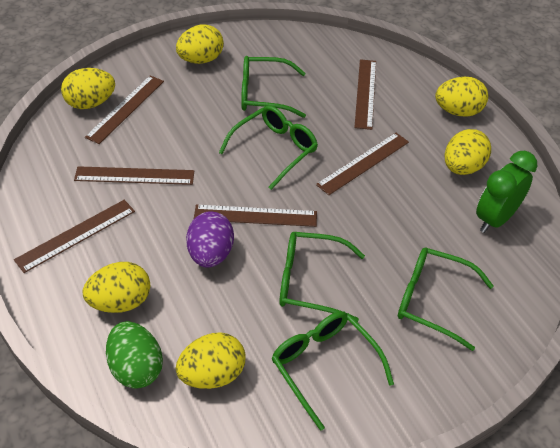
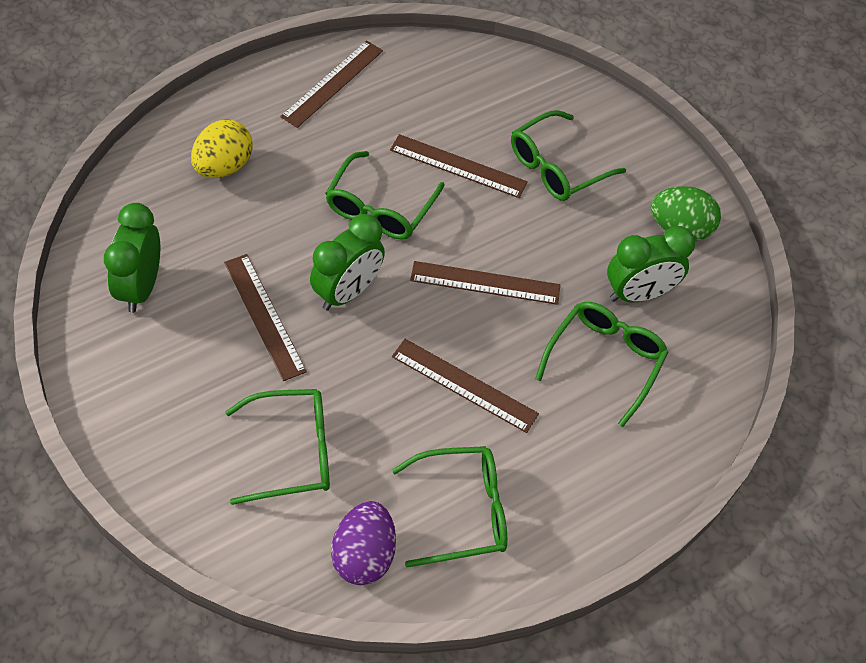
brown ruler: 6 -> 5
green clock: 1 -> 3
yellow egg: 6 -> 1

